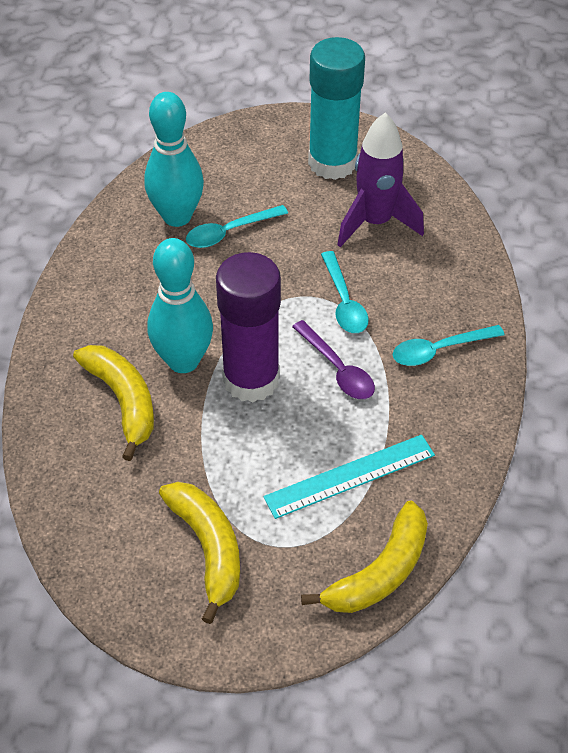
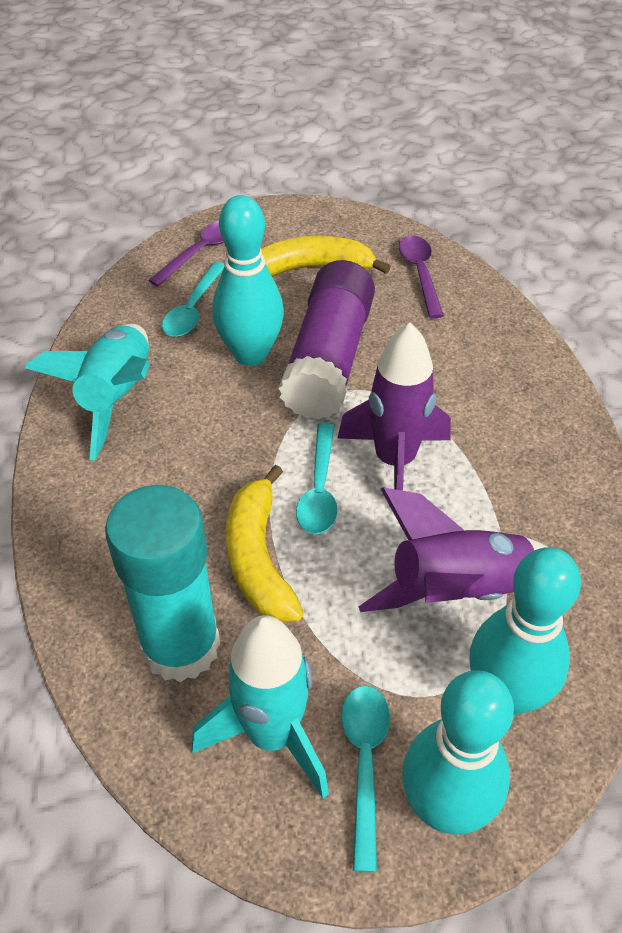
purple rocket: 1 -> 2
purple spoon: 1 -> 2
turquoise bowling pin: 2 -> 3
turquoise rocket: 0 -> 2
turquoise ruler: 1 -> 0
yellow banana: 3 -> 2

